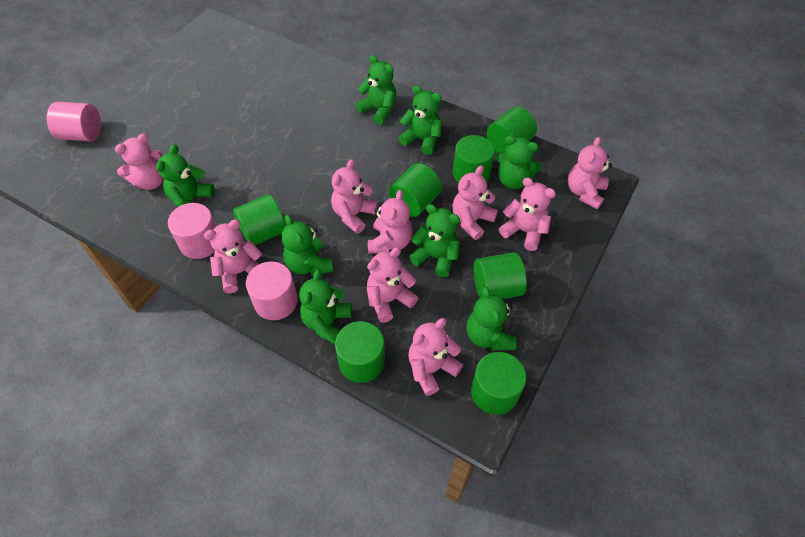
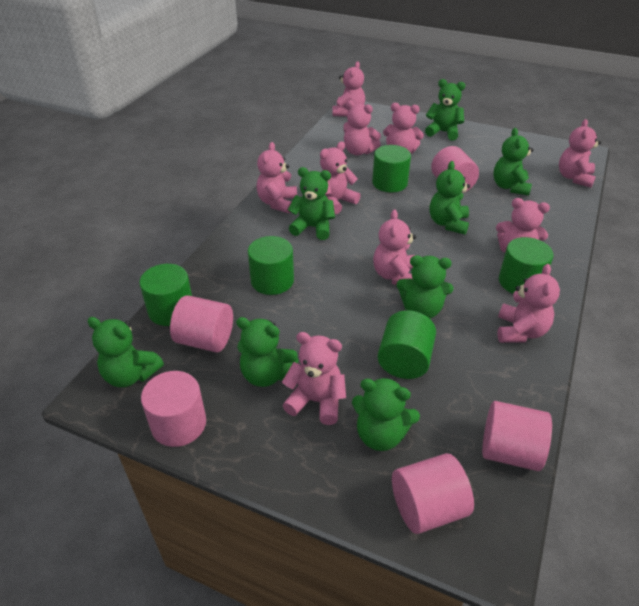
green cylinder: 7 -> 5
pink cylinder: 3 -> 5
pink teddy bear: 9 -> 10

